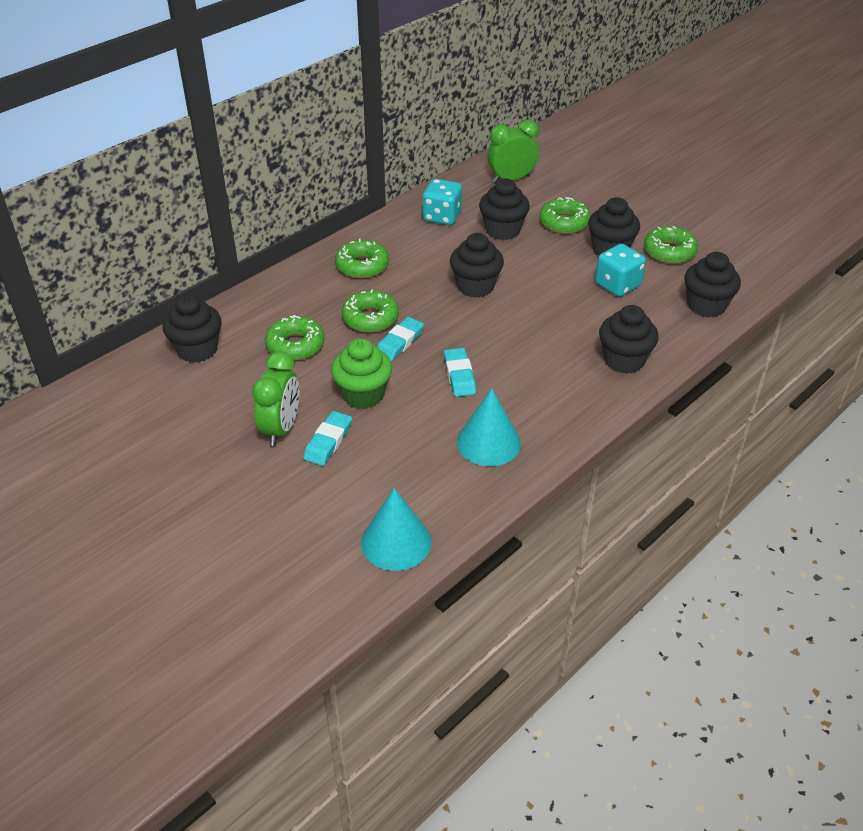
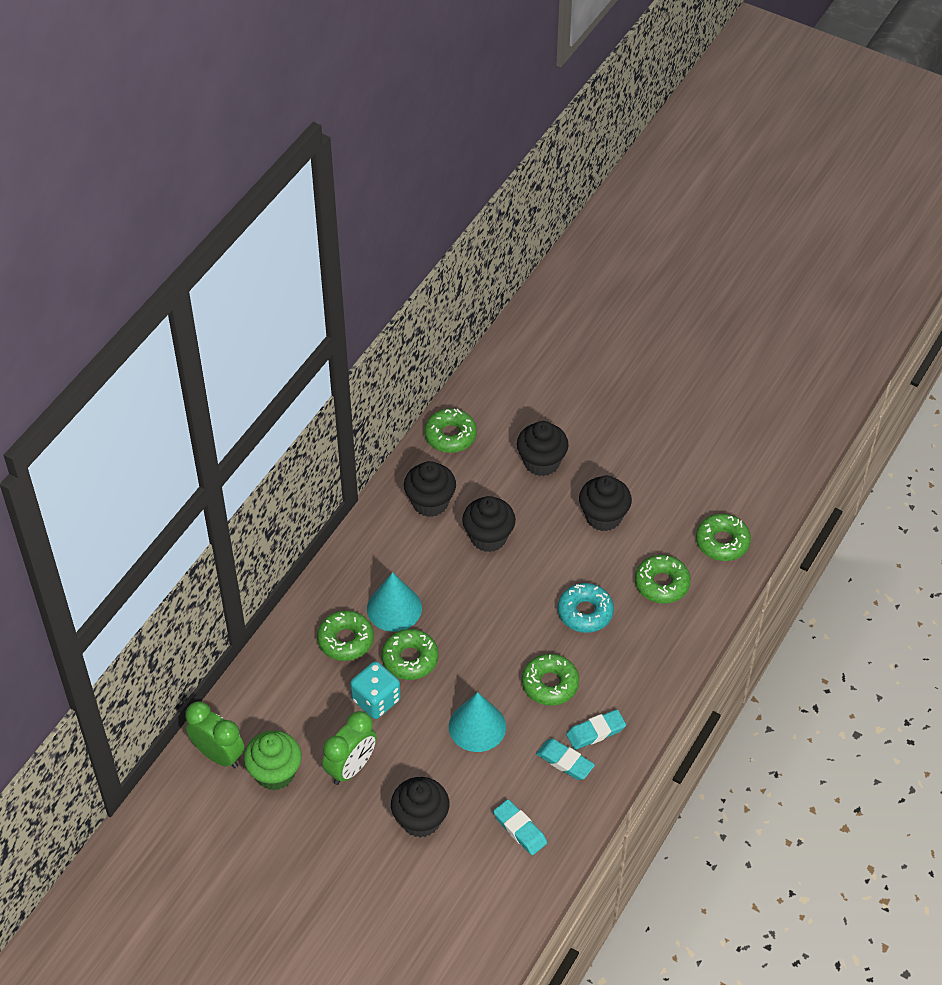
black cupcake: 6 -> 5
green donut: 5 -> 6
turquoise dice: 2 -> 1
turquoise donut: 0 -> 1

